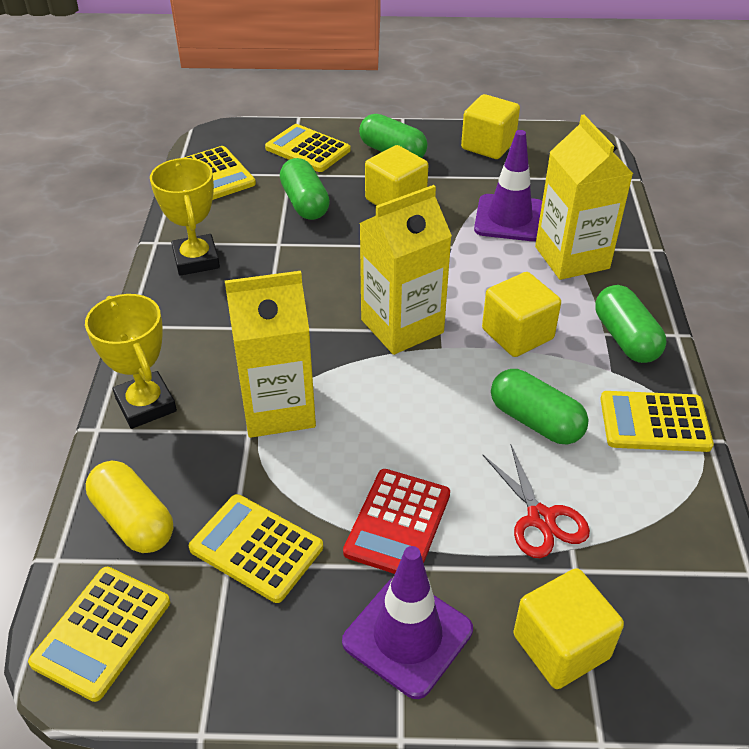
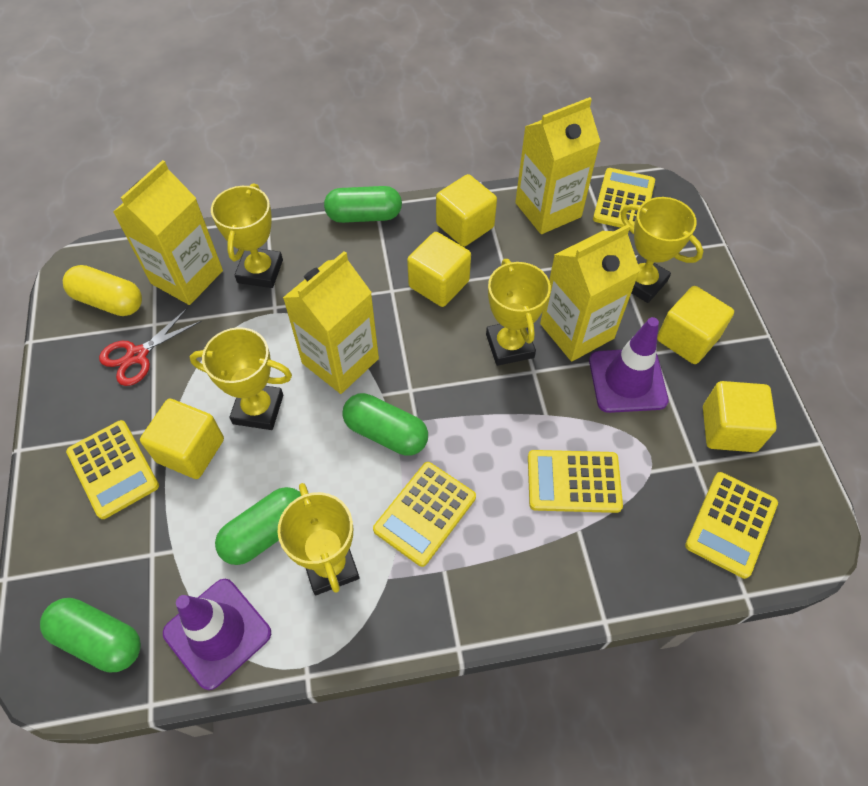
red calculator: 1 -> 0
yellow carton: 3 -> 4
yellow cube: 4 -> 5
yellow trophy: 2 -> 5

